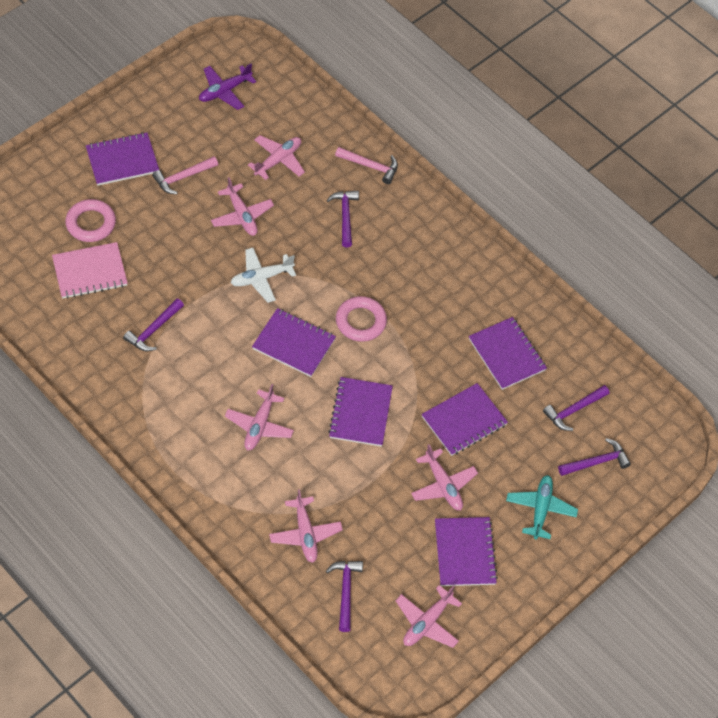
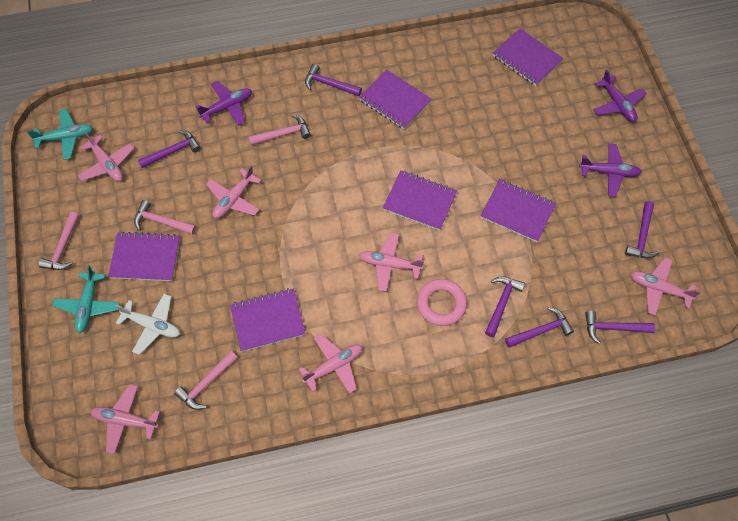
pink hammer: 2 -> 4
pink notebook: 1 -> 0
pink ring: 2 -> 1
purple hammer: 5 -> 6
purple plane: 1 -> 3
turquoise plane: 1 -> 2

